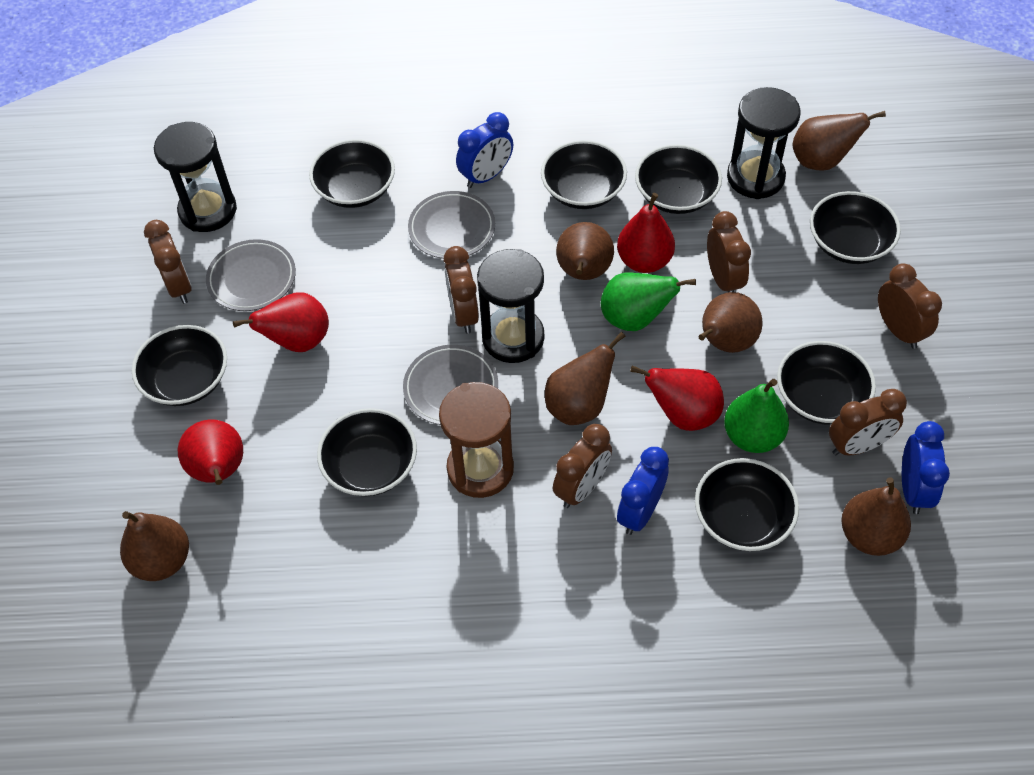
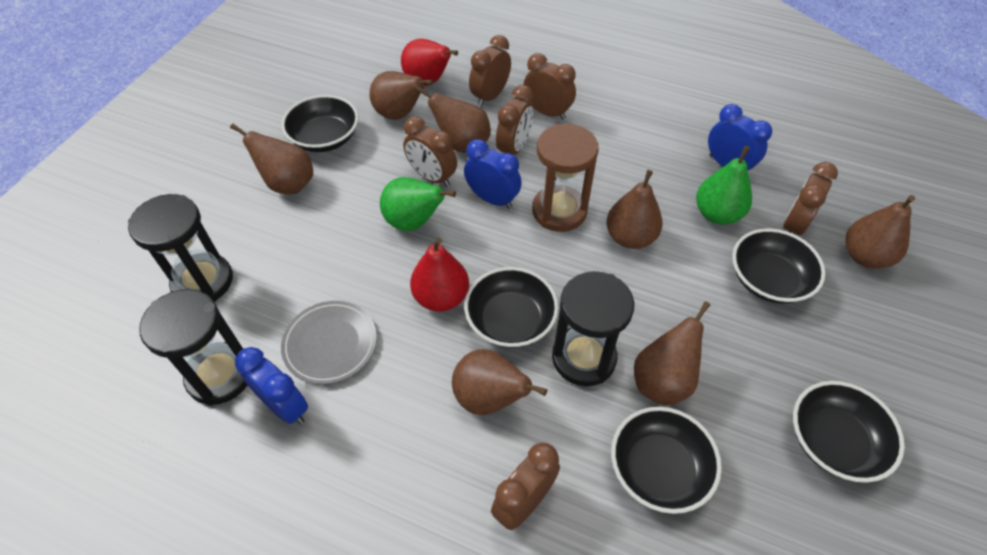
black bowl: 8 -> 5
brown pear: 6 -> 7
grey plate: 3 -> 1
red pear: 4 -> 2

